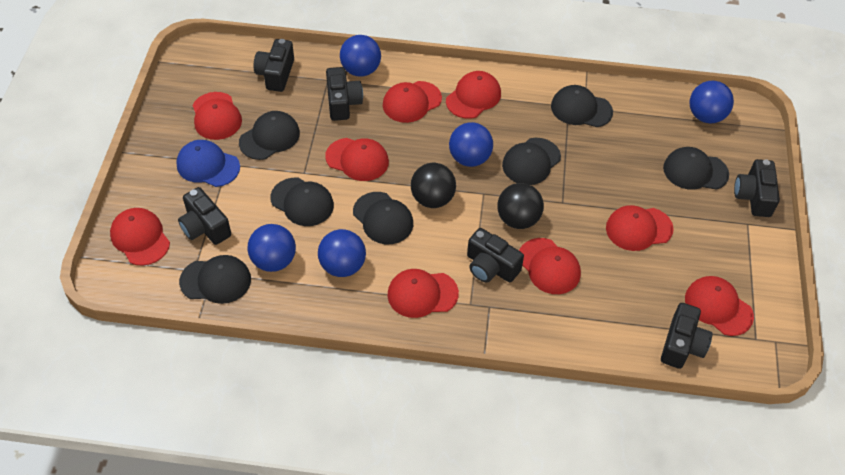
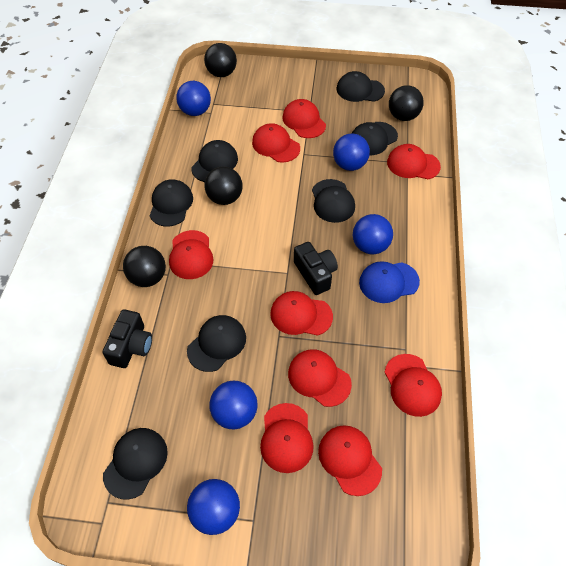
black ball: 2 -> 4
black camera: 6 -> 2

